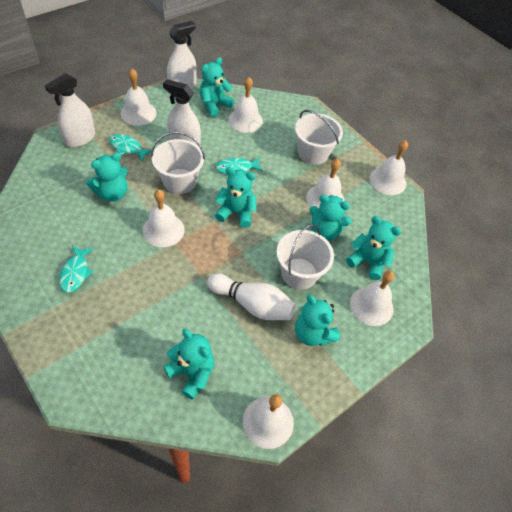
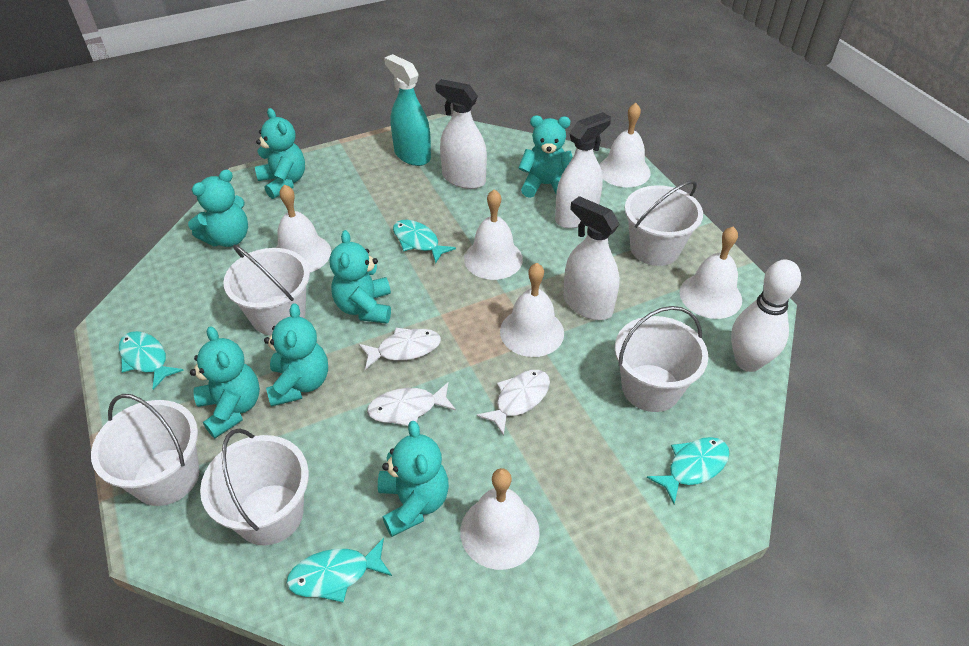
turquoise fish: 3 -> 4
turquoise spray bottle: 0 -> 1
white bell: 7 -> 6
white bucket: 3 -> 5
white fish: 0 -> 3

